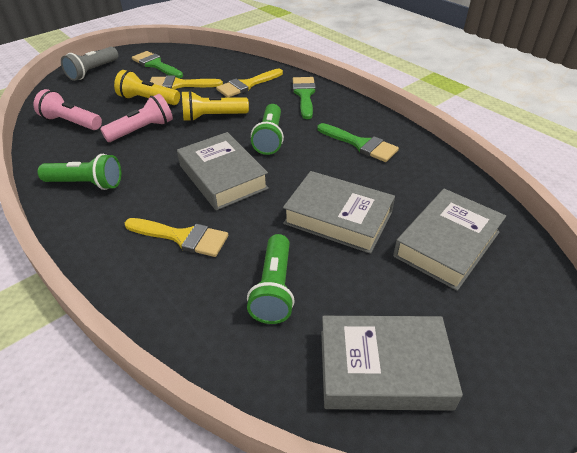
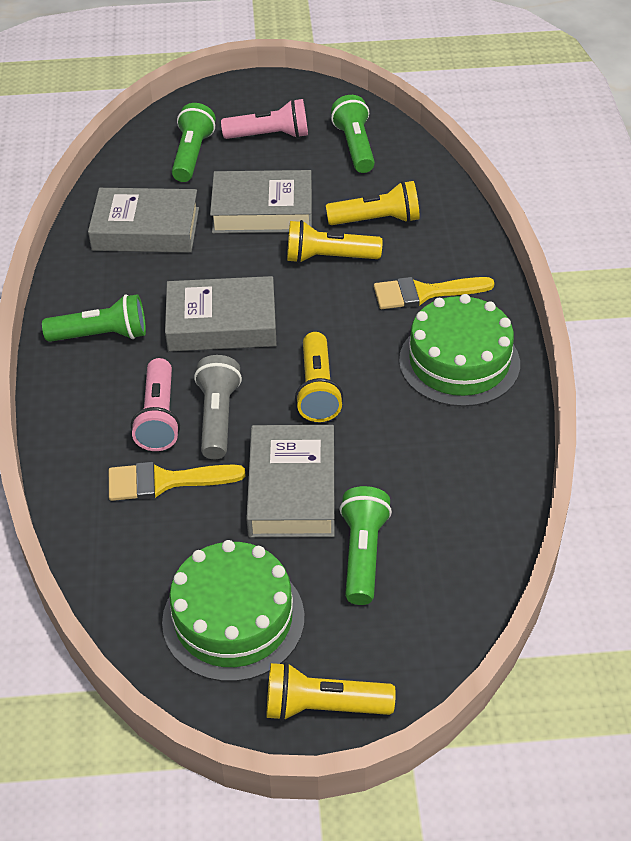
green brush: 3 -> 0
green cake: 0 -> 2
green flashlight: 3 -> 4
yellow brush: 3 -> 2
yellow flashlight: 2 -> 4

